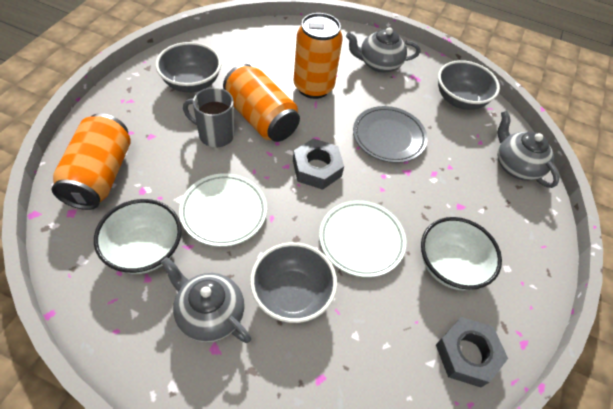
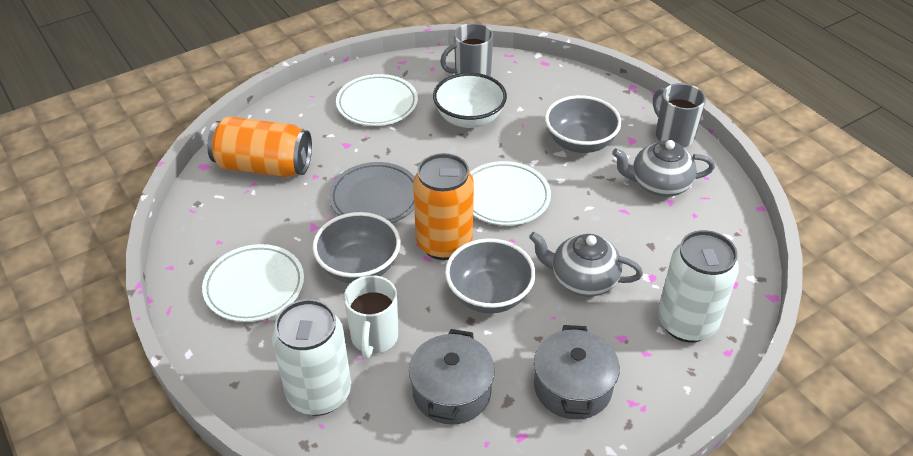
grey mug: 1 -> 2
grey nut: 2 -> 0
grey pot: 0 -> 2
grey teapot: 3 -> 2
orange can: 3 -> 2
white bowl: 2 -> 1
white can: 0 -> 2
white mug: 0 -> 1
white plate: 2 -> 3

